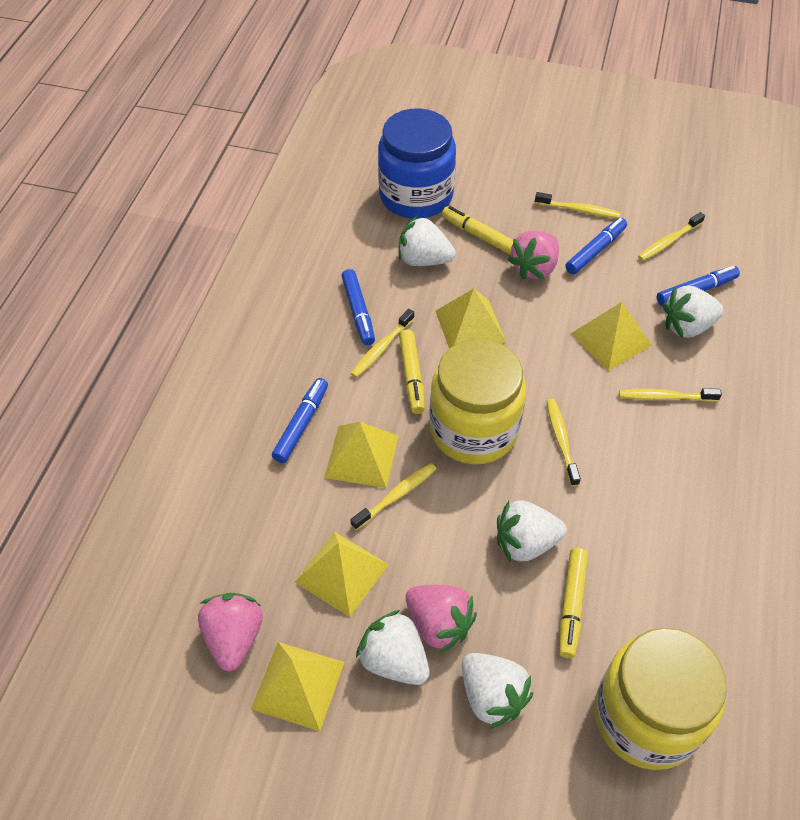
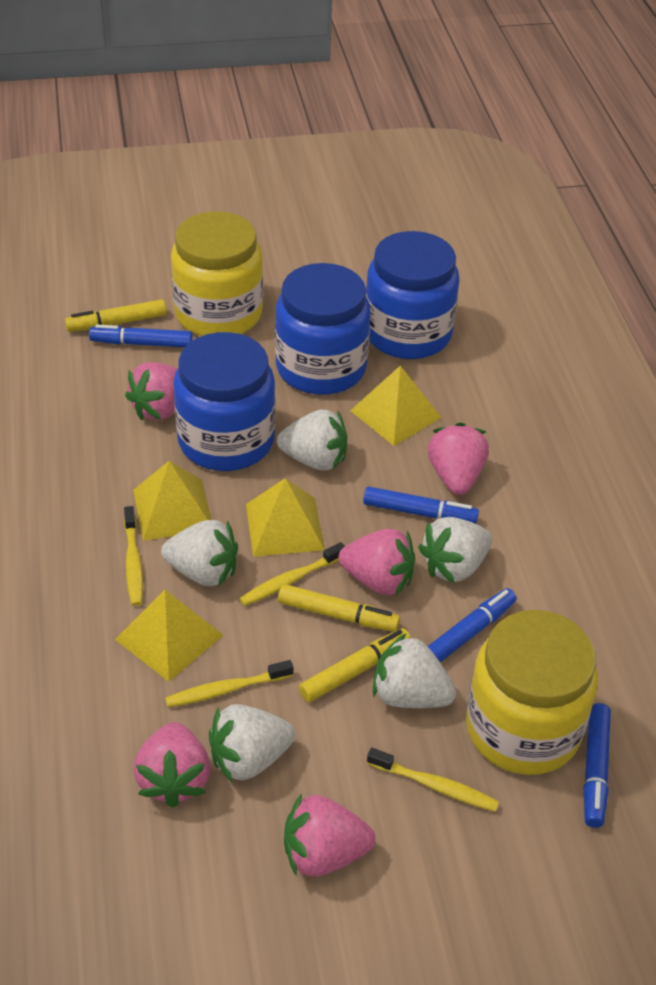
blue jar: 1 -> 3
pink strawberry: 3 -> 5
yellow pyramid: 5 -> 4
yellow toothbrush: 6 -> 4

